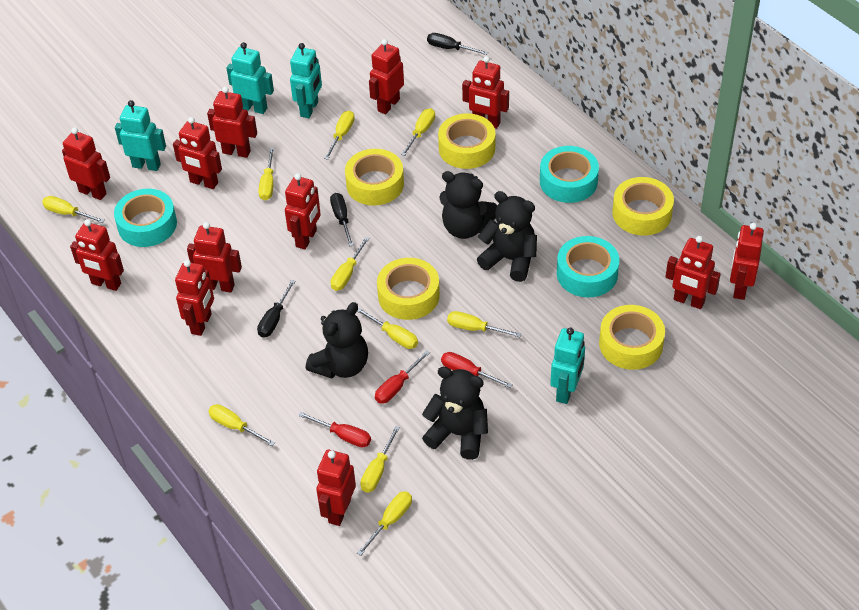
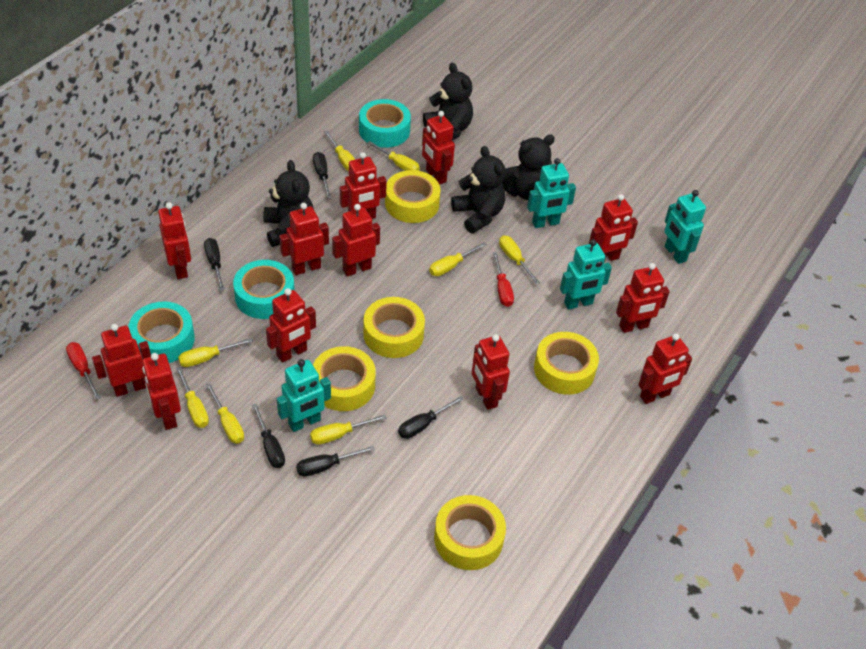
black screwdriver: 3 -> 5
red screwdriver: 3 -> 2
yellow screwdriver: 10 -> 8

